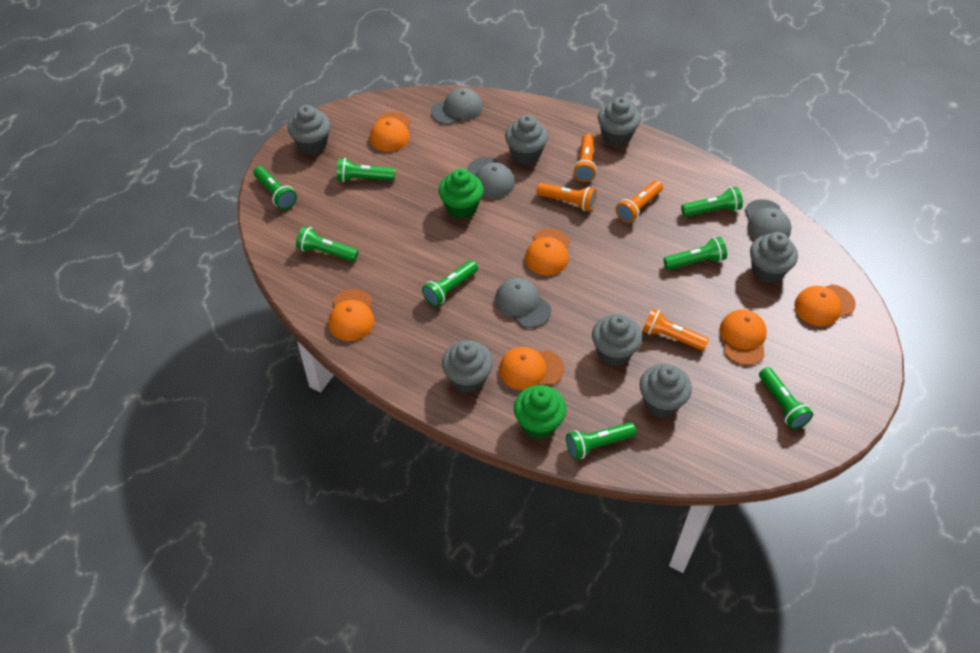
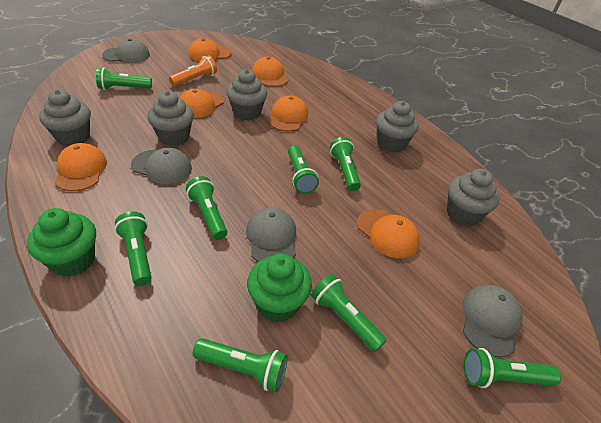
grey cupcake: 7 -> 5
orange flashlight: 4 -> 1

